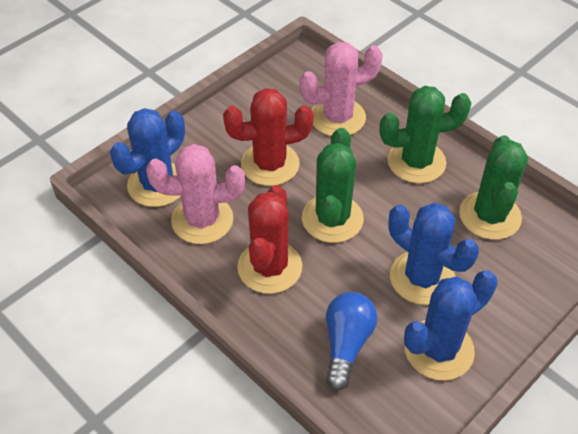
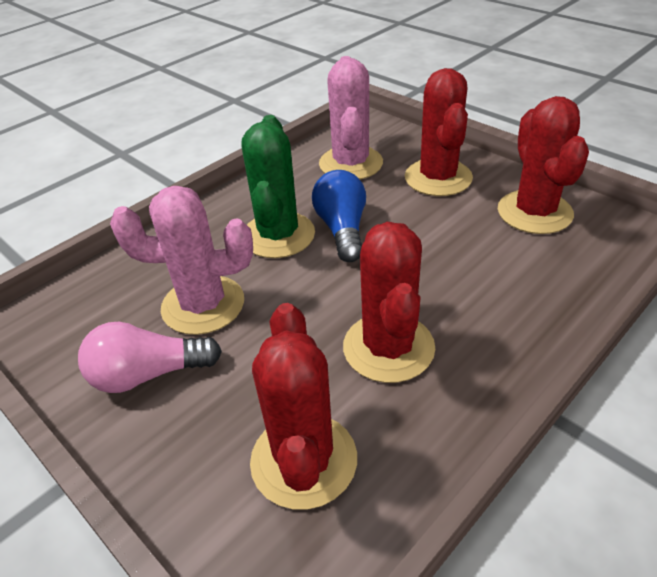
blue cactus: 3 -> 0
green cactus: 3 -> 1
pink light bulb: 0 -> 1
red cactus: 2 -> 4

